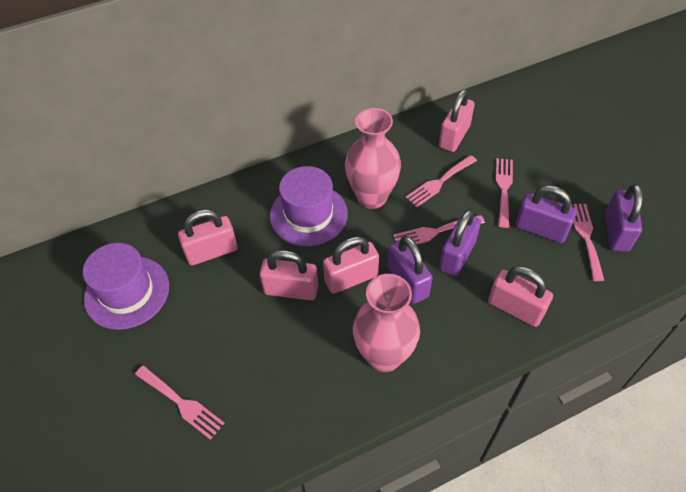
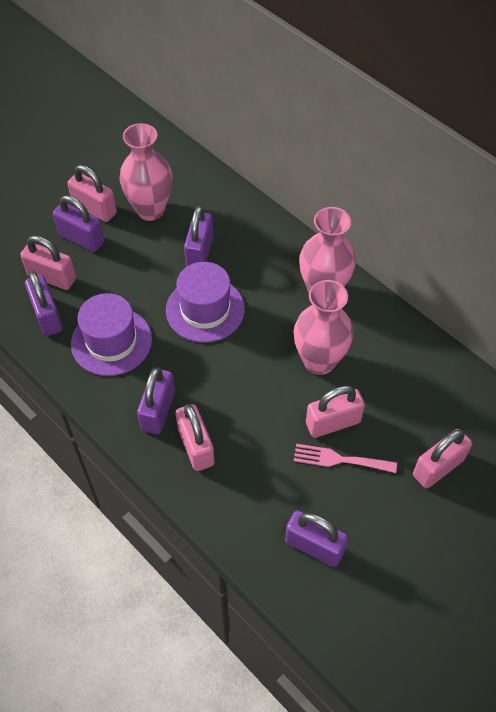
pink fork: 5 -> 1
pink vase: 2 -> 3
purple padlock: 4 -> 5

